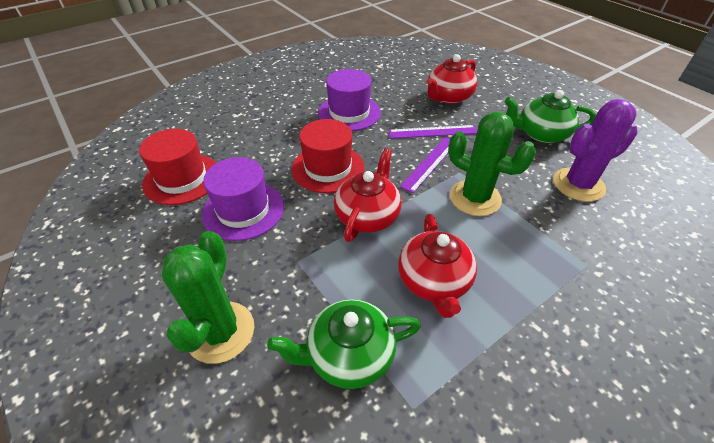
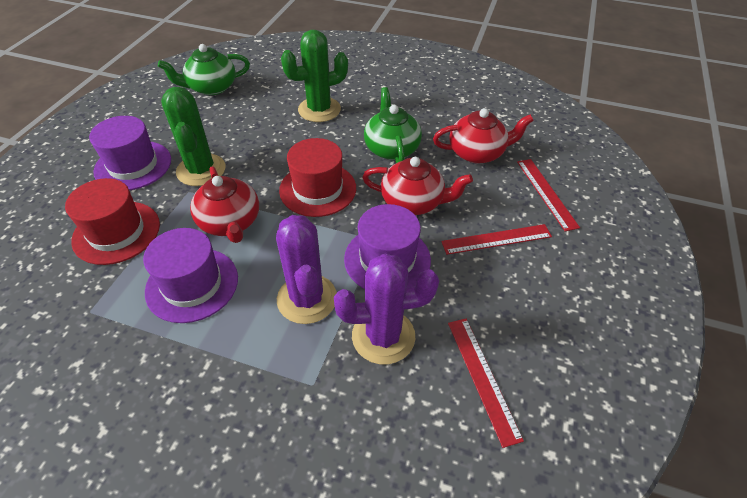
purple cactus: 1 -> 2
purple hat: 2 -> 3
purple ruler: 2 -> 0
red ruler: 0 -> 3

